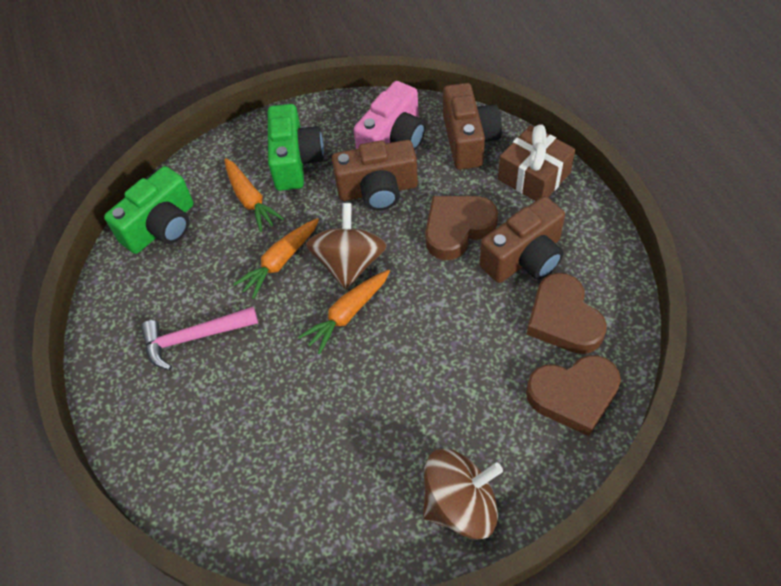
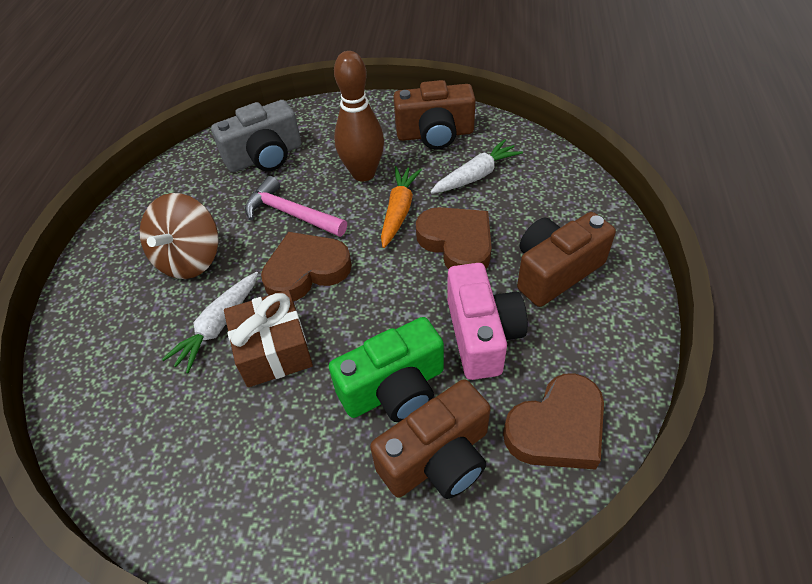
brown bowling pin: 0 -> 1
brown spinning top: 2 -> 1
green camera: 2 -> 1
grey camera: 0 -> 1
orange carrot: 3 -> 1
white carrot: 0 -> 2

